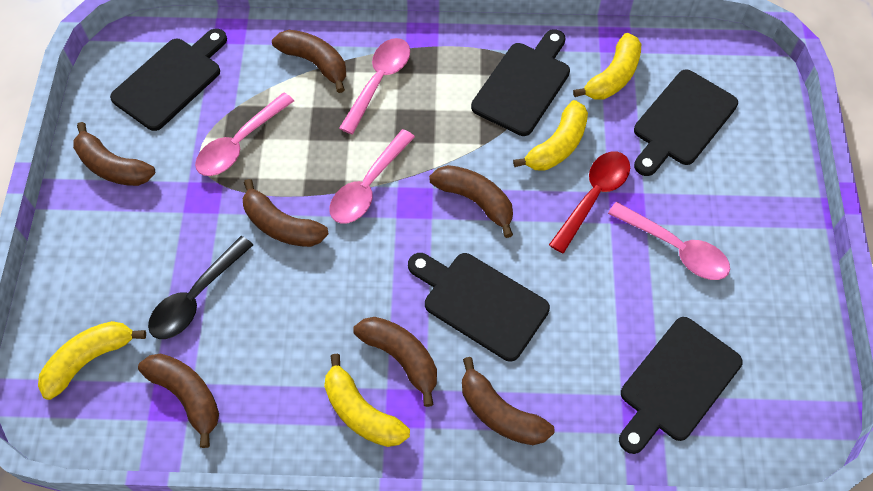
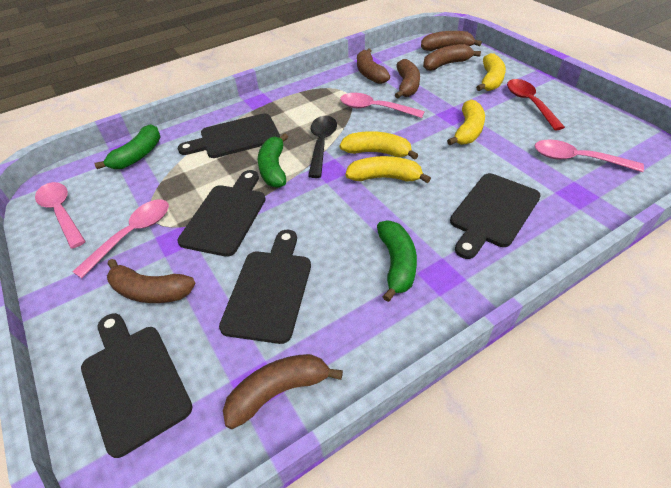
brown banana: 7 -> 6
green banana: 0 -> 3

